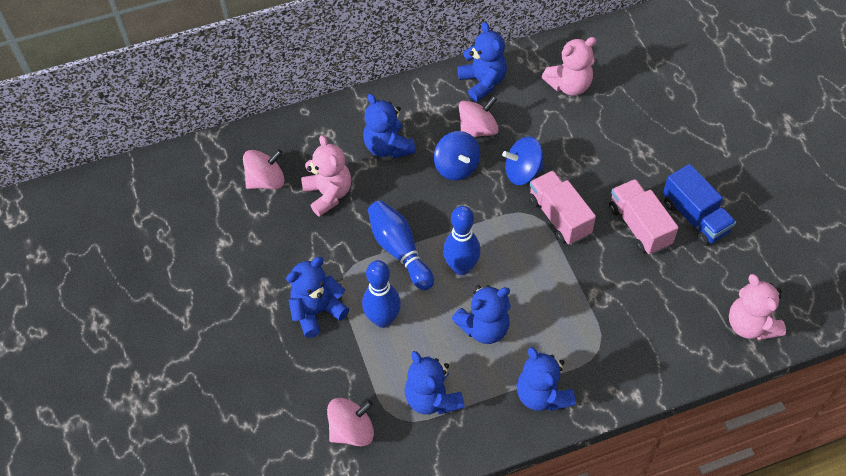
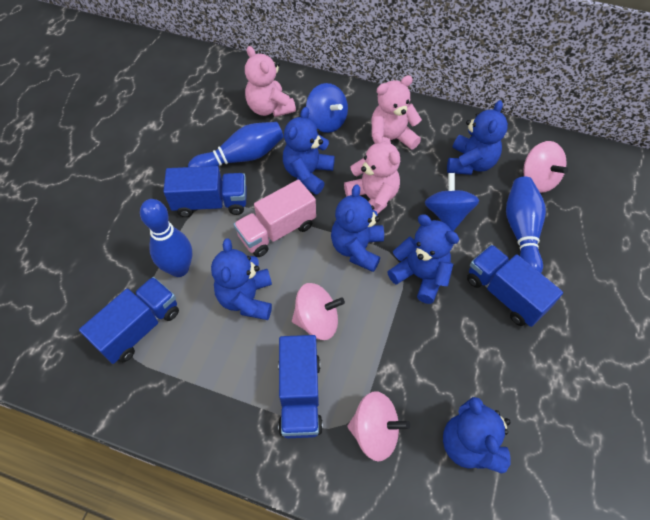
blue truck: 1 -> 4
pink truck: 2 -> 1

